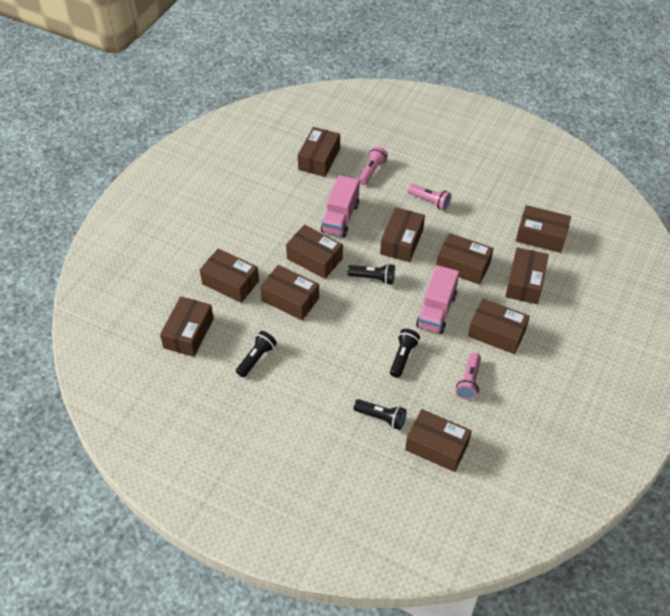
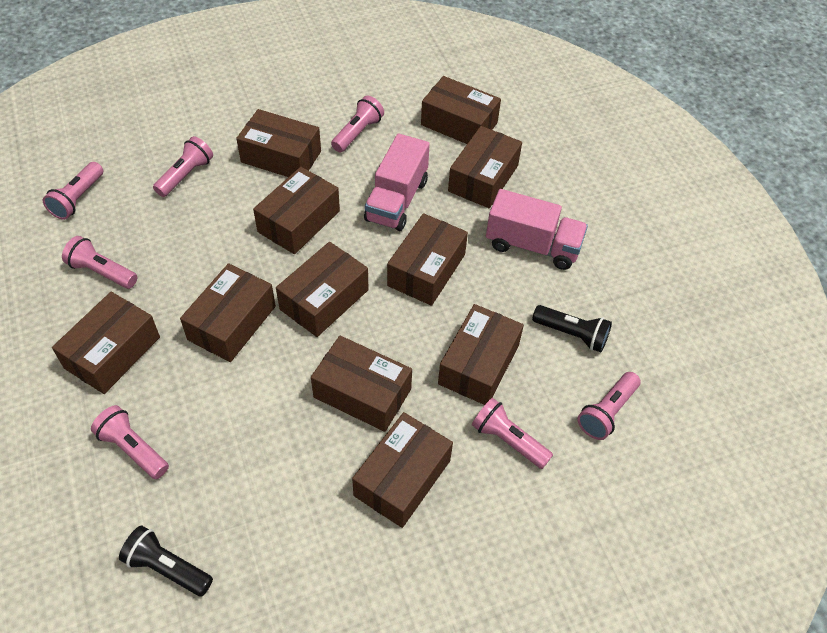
black flashlight: 4 -> 2
pink flashlight: 3 -> 7

